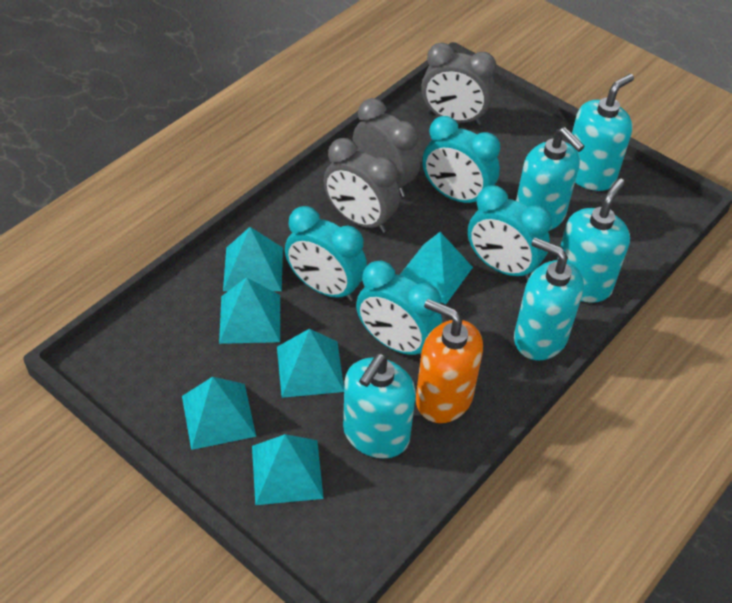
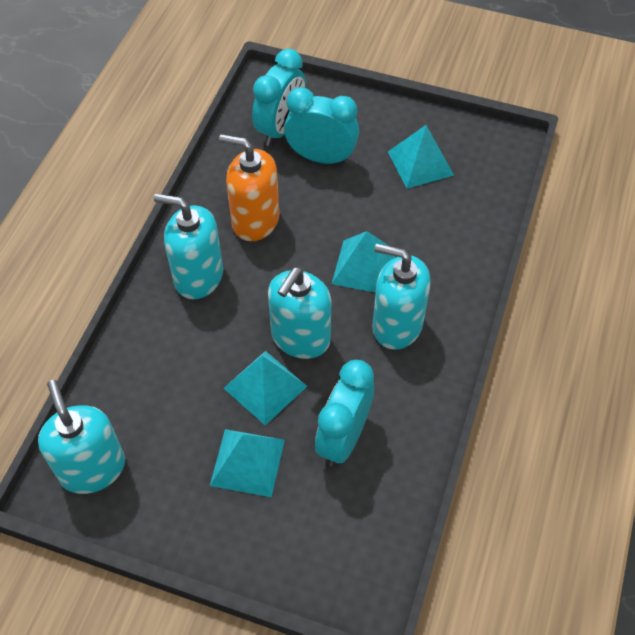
grey clock: 3 -> 0
turquoise clock: 4 -> 3
turquoise pyramid: 6 -> 4
turquoise soap dispenser: 5 -> 4

